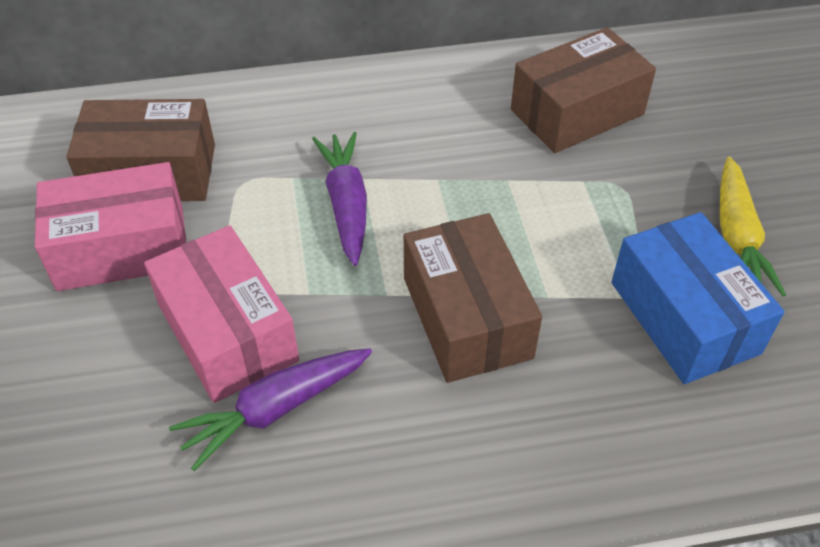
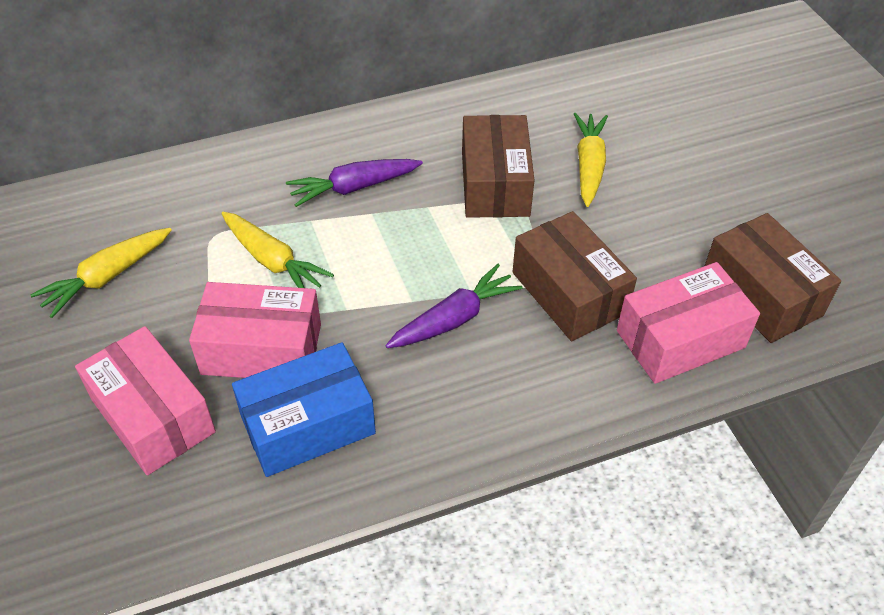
pink box: 2 -> 3
yellow carrot: 1 -> 3

